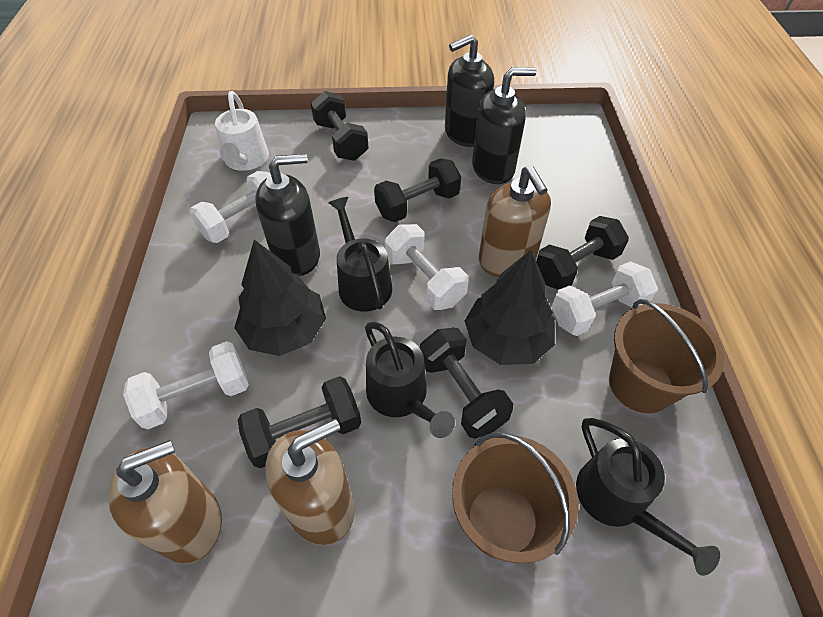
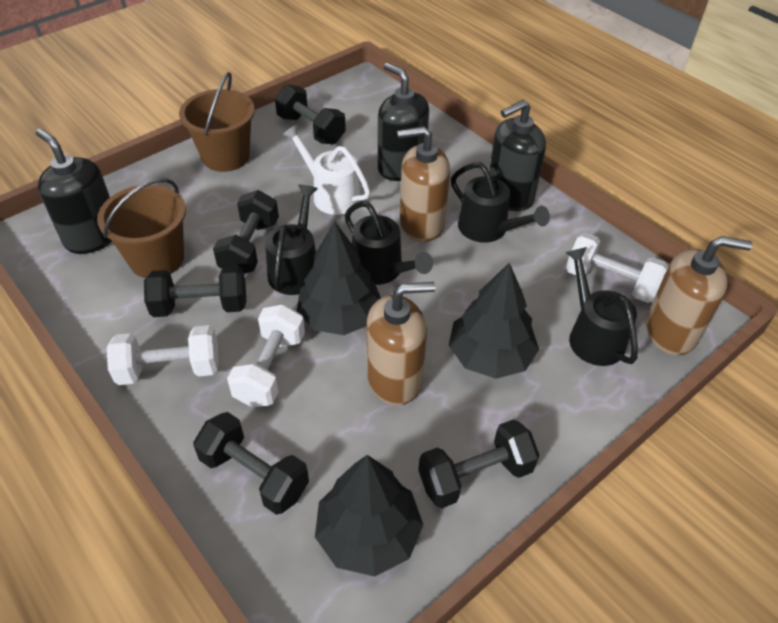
black tree: 2 -> 3
black watering can: 3 -> 4
white dumbbell: 4 -> 3

